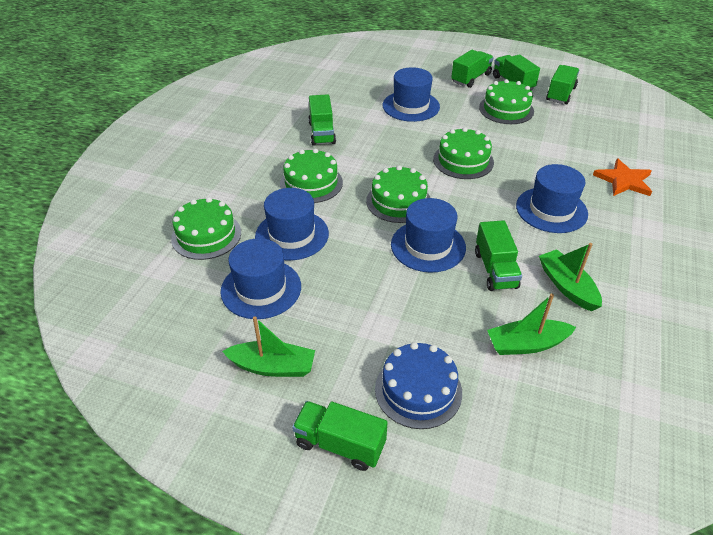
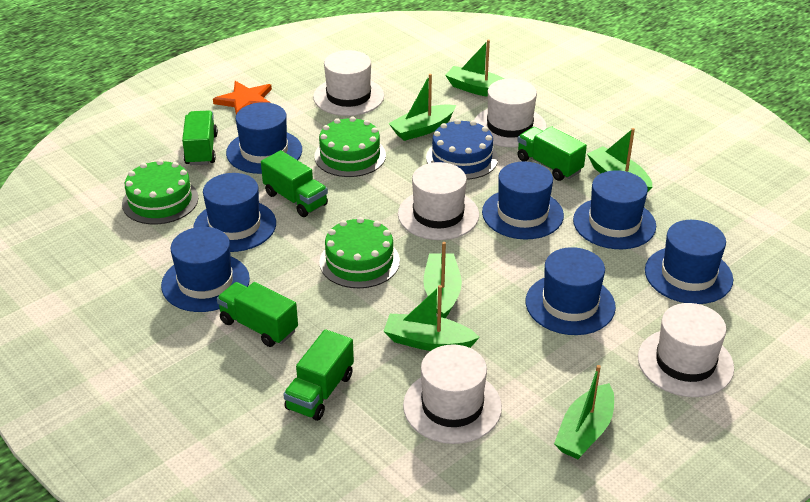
blue hat: 5 -> 7
green boat: 3 -> 6
green cake: 5 -> 3
green truck: 6 -> 5
white hat: 0 -> 5

